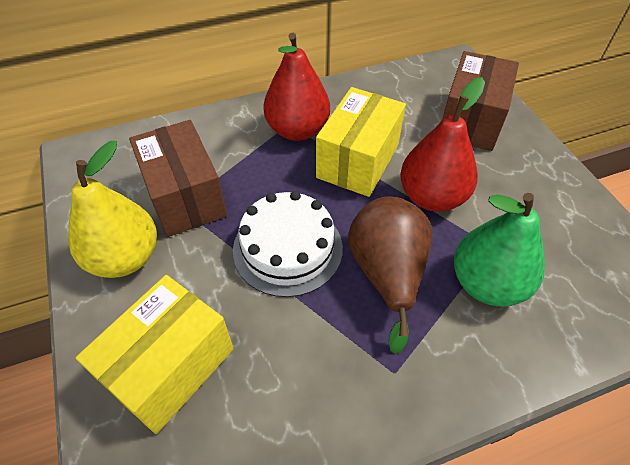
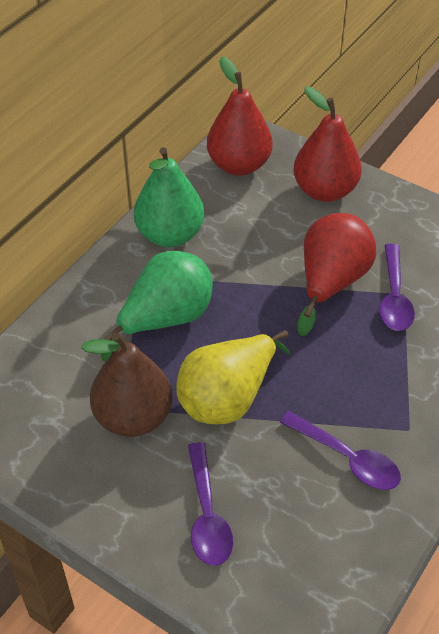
brown box: 2 -> 0
green pear: 1 -> 2
purple spoon: 0 -> 3
red pear: 2 -> 3
white cake: 1 -> 0
yellow box: 2 -> 0

